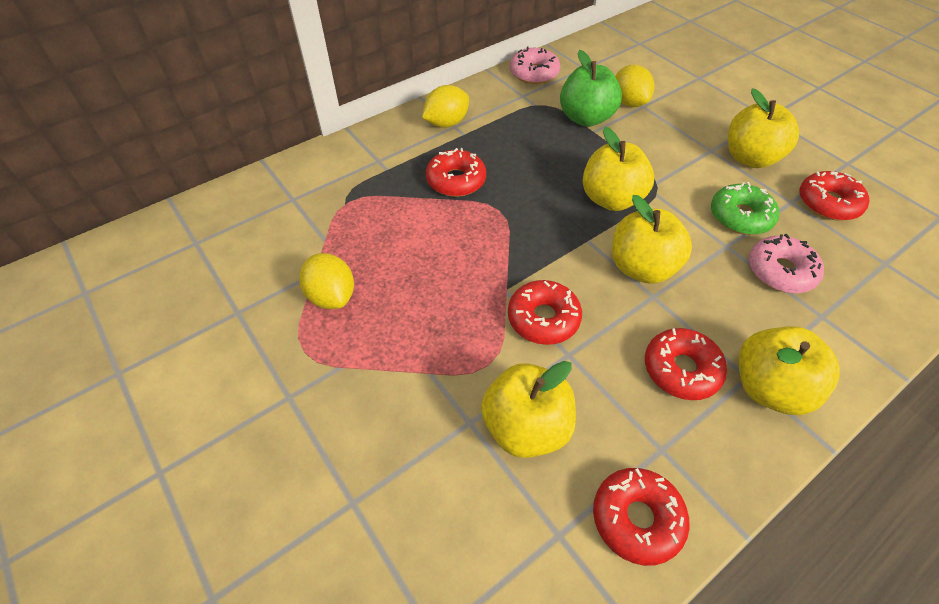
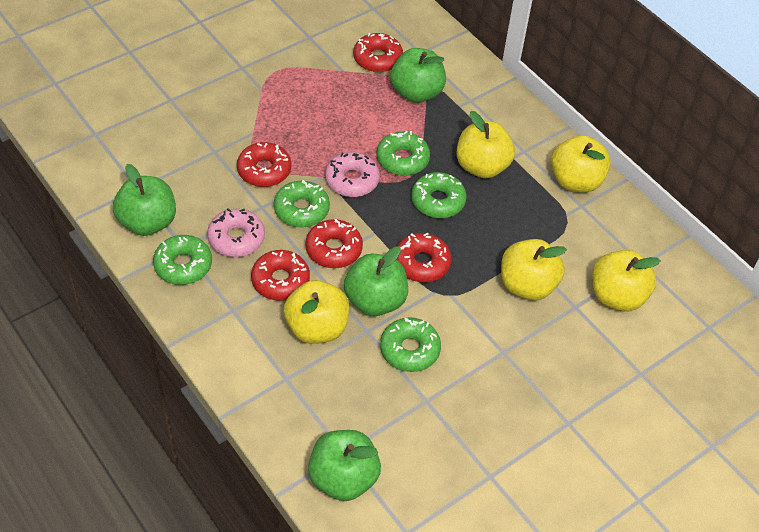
green apple: 1 -> 4
green donut: 1 -> 5
yellow lemon: 3 -> 0

